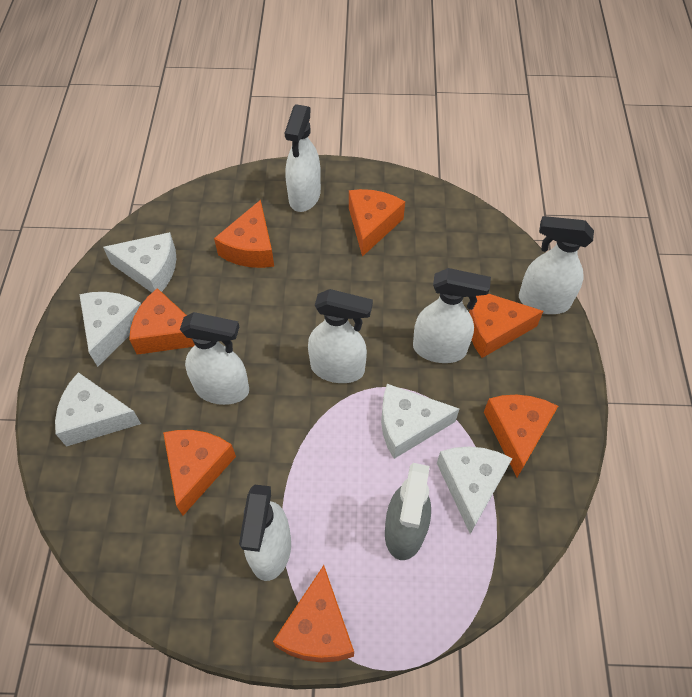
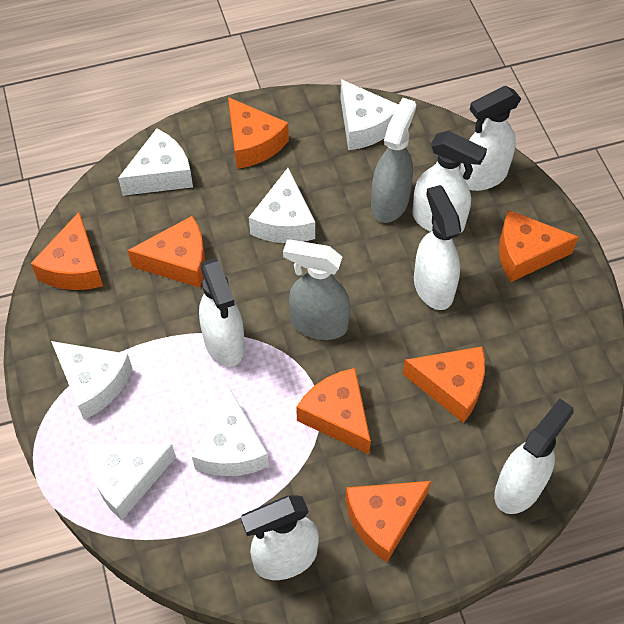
grey spray bottle: 1 -> 2
white cheese: 5 -> 6

